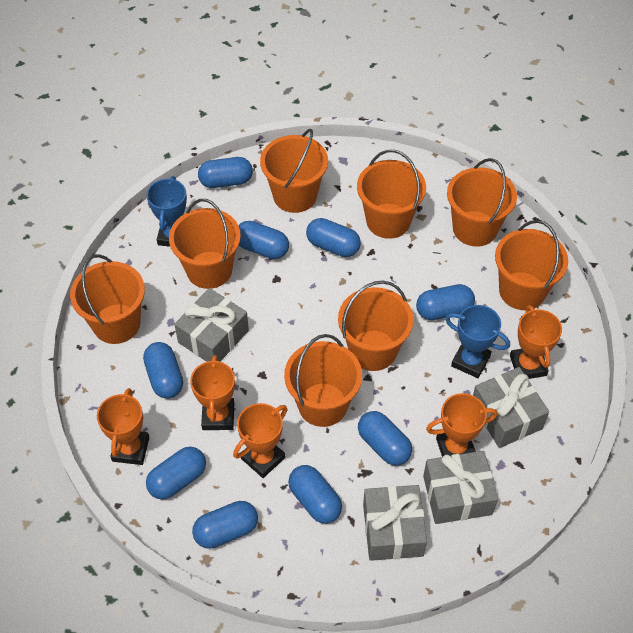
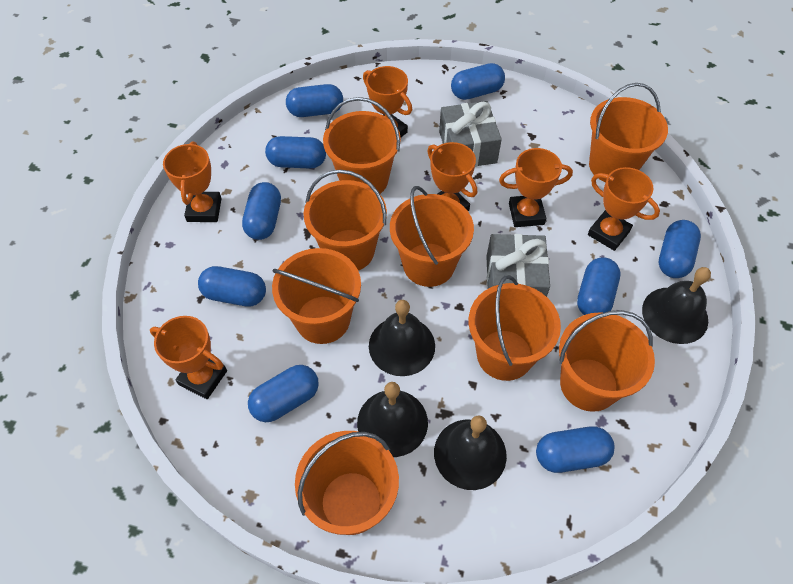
black bell: 0 -> 4
blue trophy: 2 -> 0
grey gift: 4 -> 2
orange trophy: 5 -> 6

